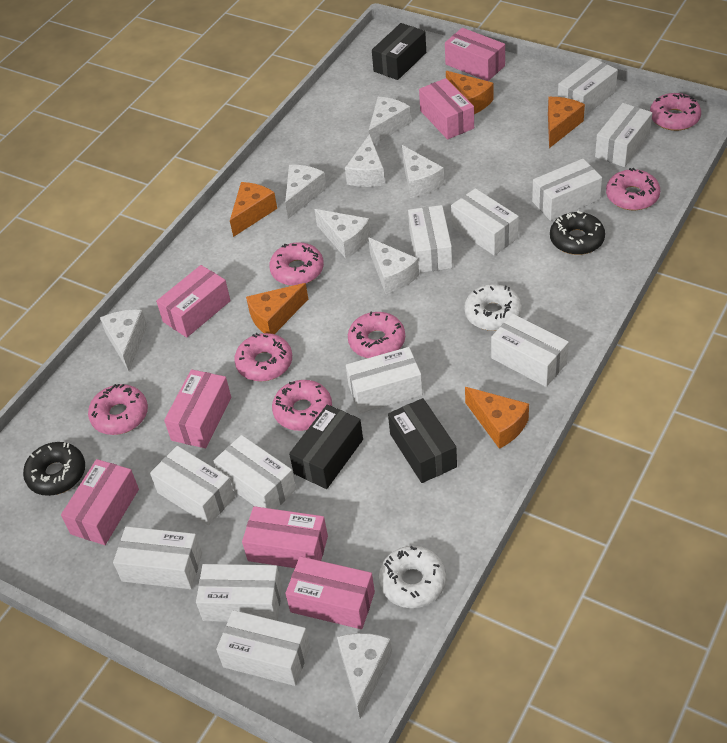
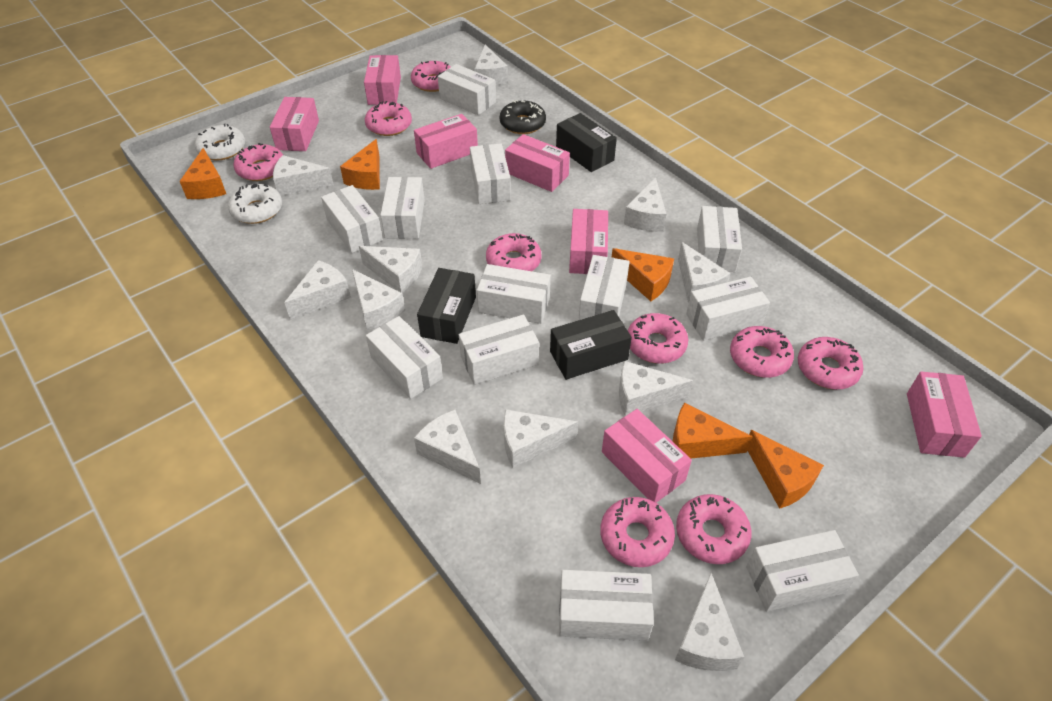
black donut: 2 -> 1
pink donut: 7 -> 9
white cheese: 8 -> 11

